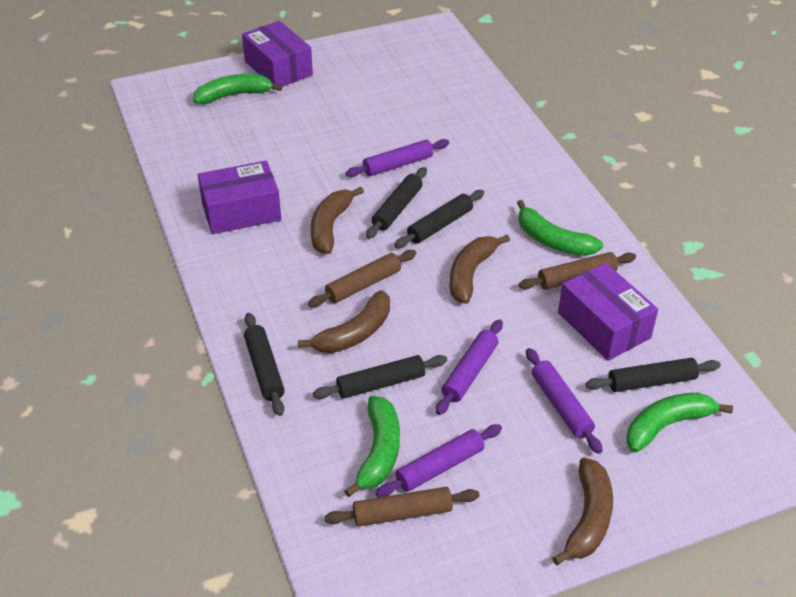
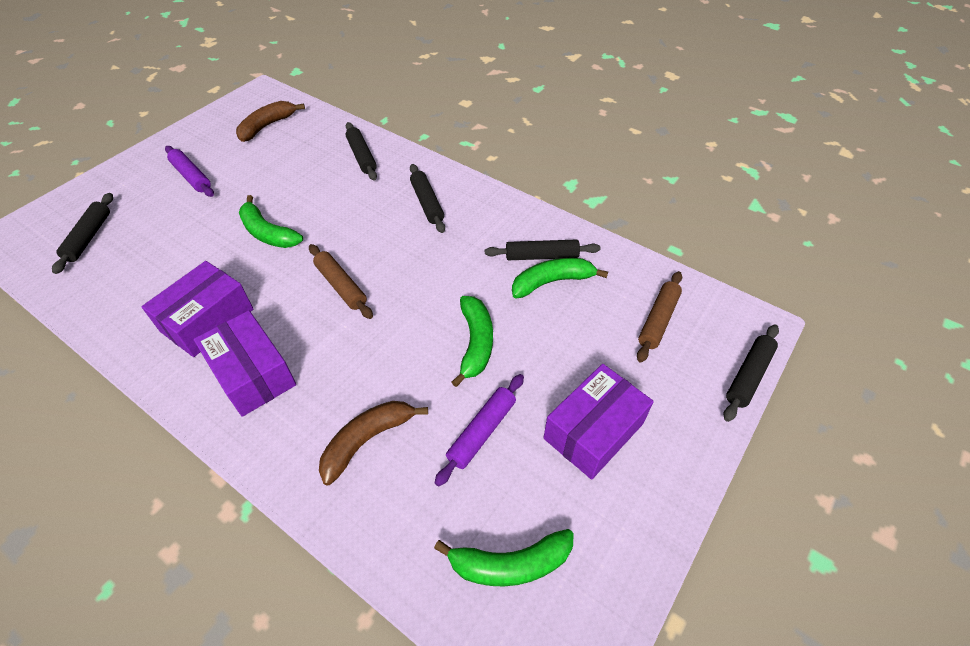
brown banana: 4 -> 2
brown rolling pin: 3 -> 2
purple rolling pin: 4 -> 2

